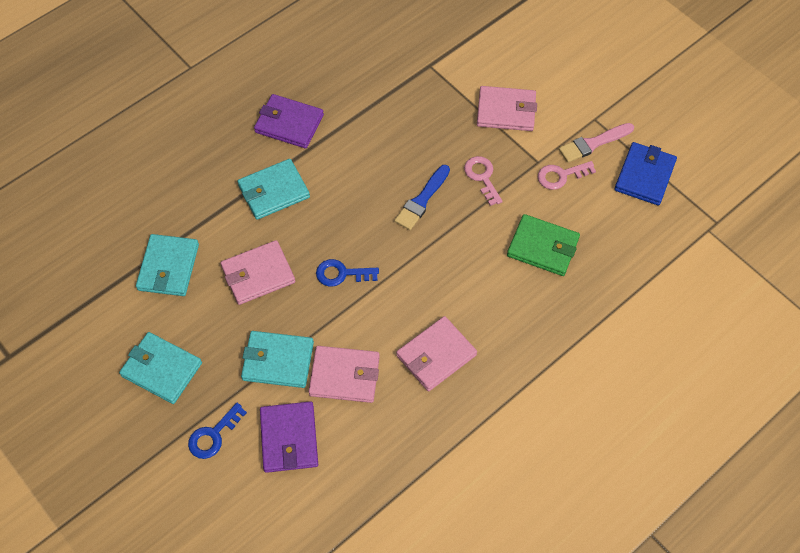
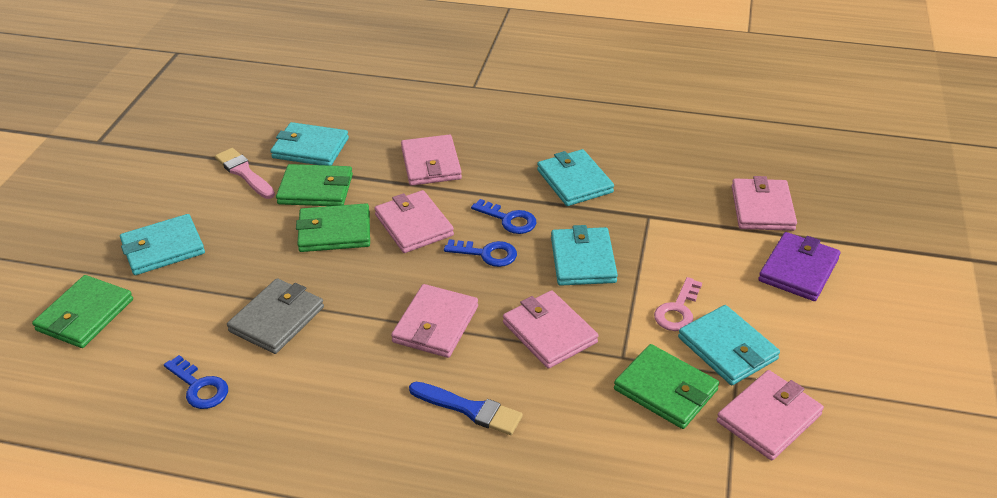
blue key: 2 -> 3
blue wallet: 1 -> 0
green wallet: 1 -> 4
grey wallet: 0 -> 1
pink key: 2 -> 1
pink wallet: 4 -> 6
purple wallet: 2 -> 1
turquoise wallet: 4 -> 5

